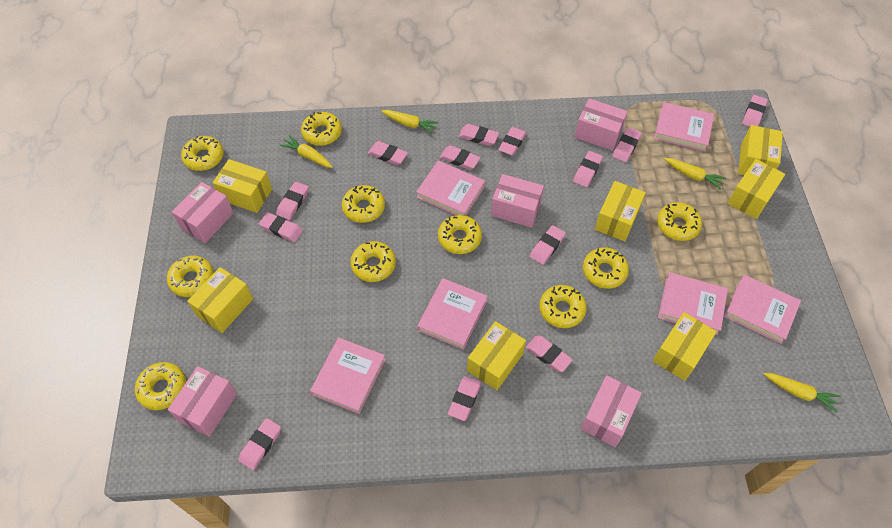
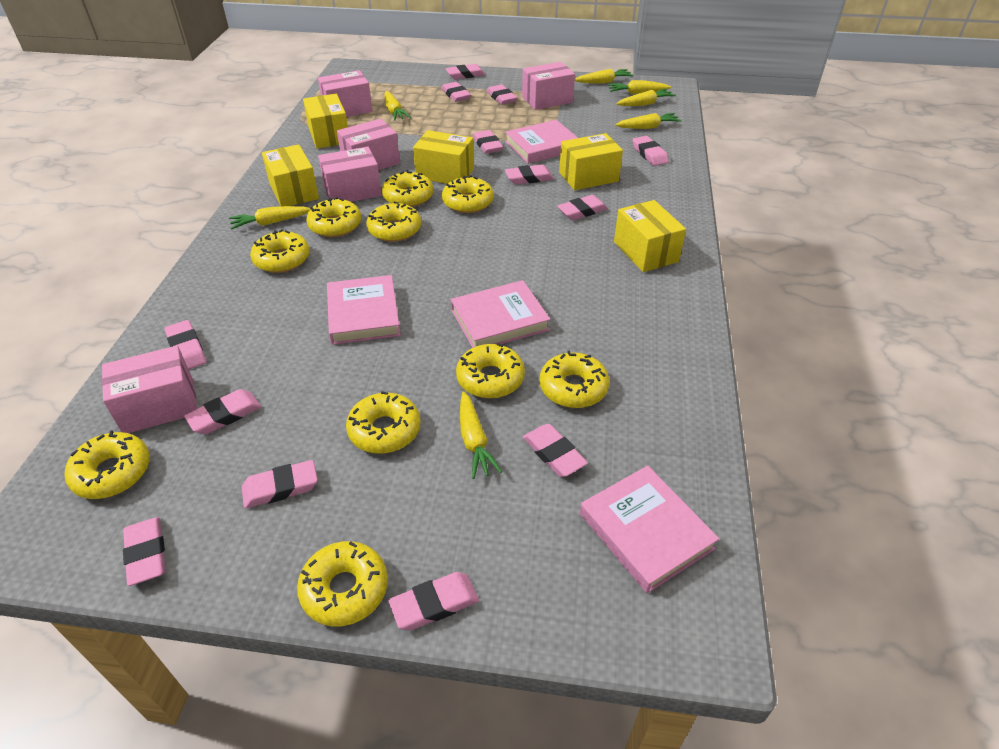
pink book: 6 -> 4
yellow box: 7 -> 5
yellow carrot: 4 -> 7

